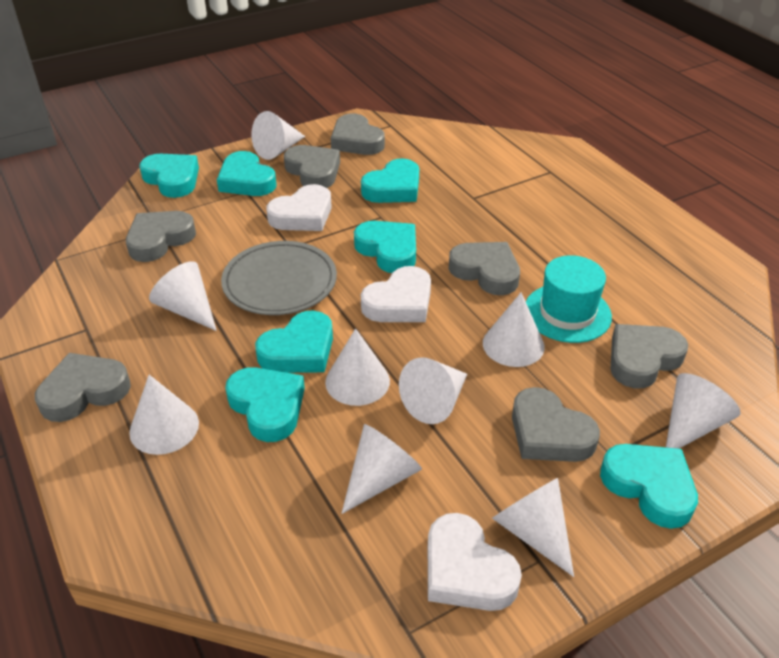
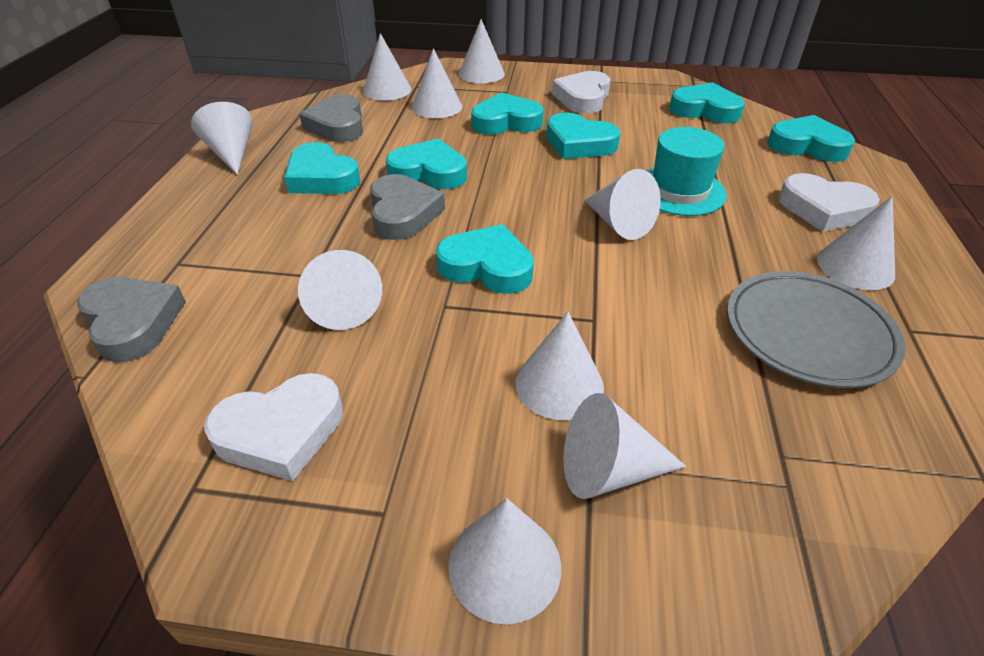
grey heart: 7 -> 3
white cone: 9 -> 10

